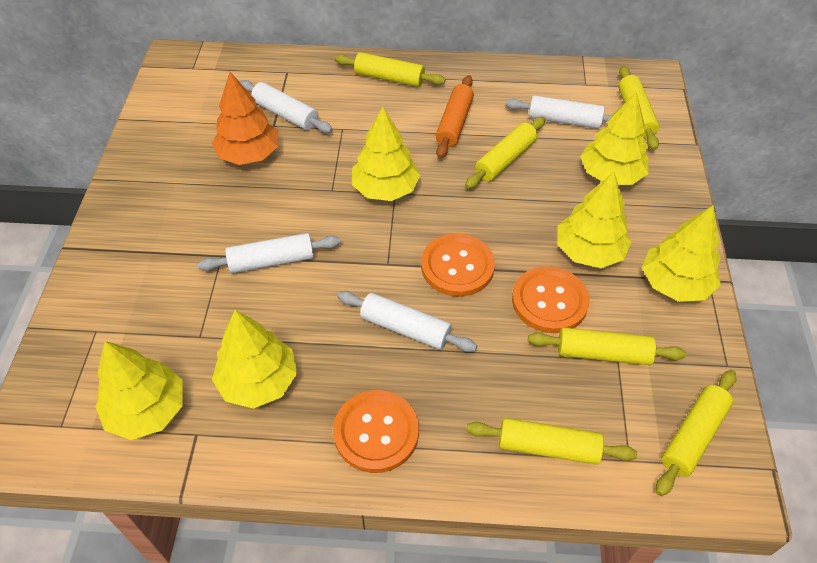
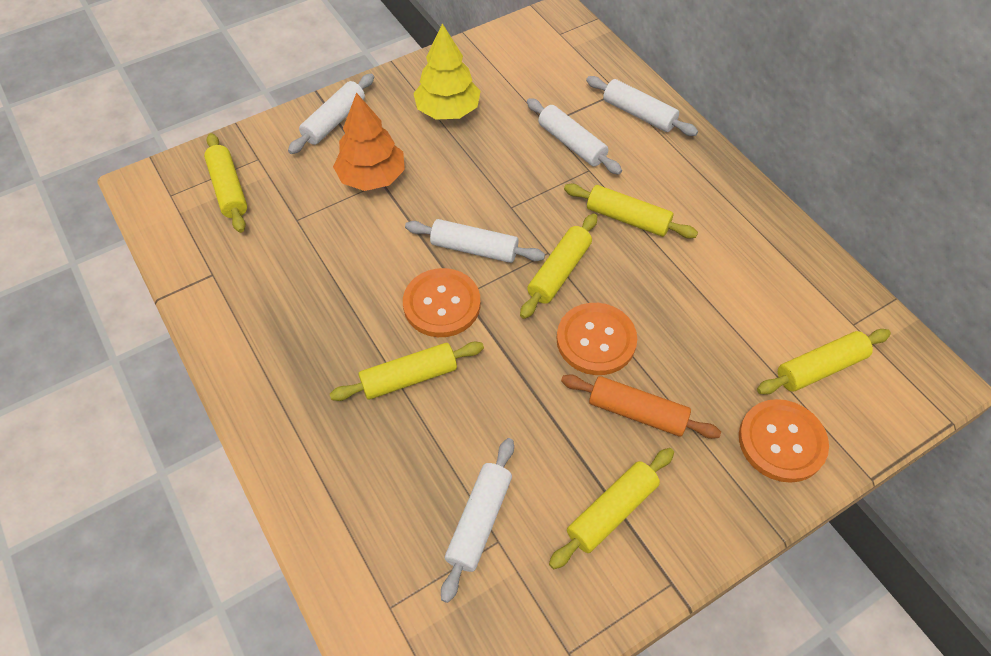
white rolling pin: 4 -> 5
yellow tree: 6 -> 1

